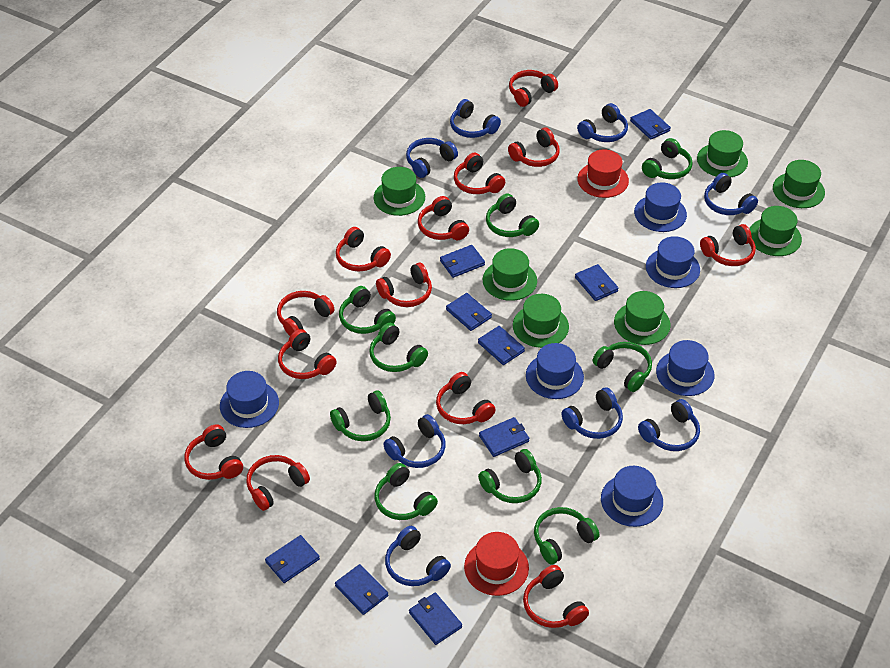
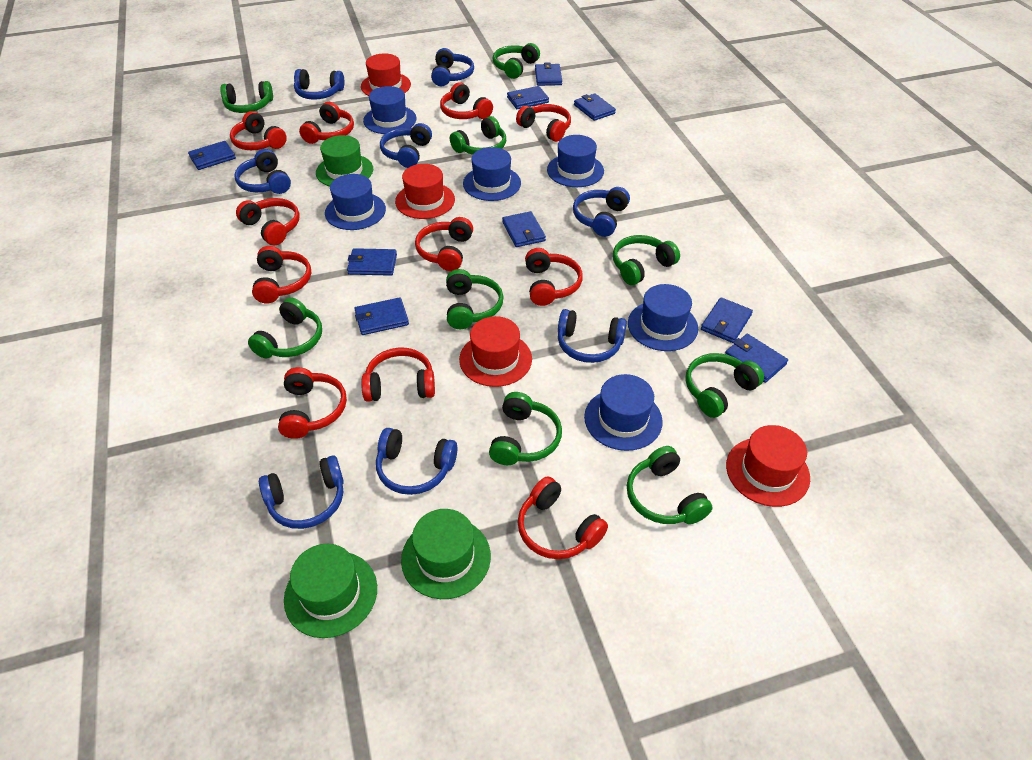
green hat: 7 -> 3
red hat: 2 -> 4
red headphones: 13 -> 11

